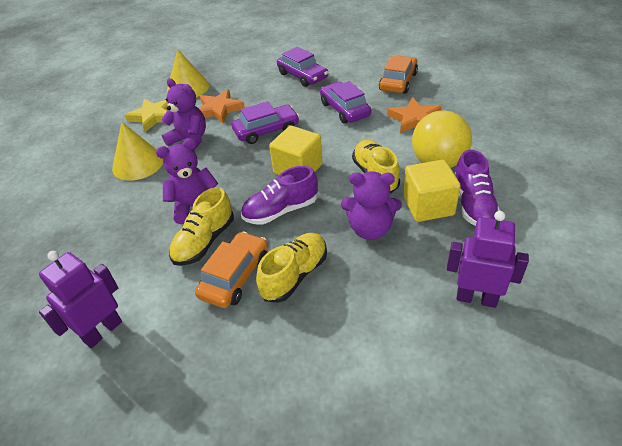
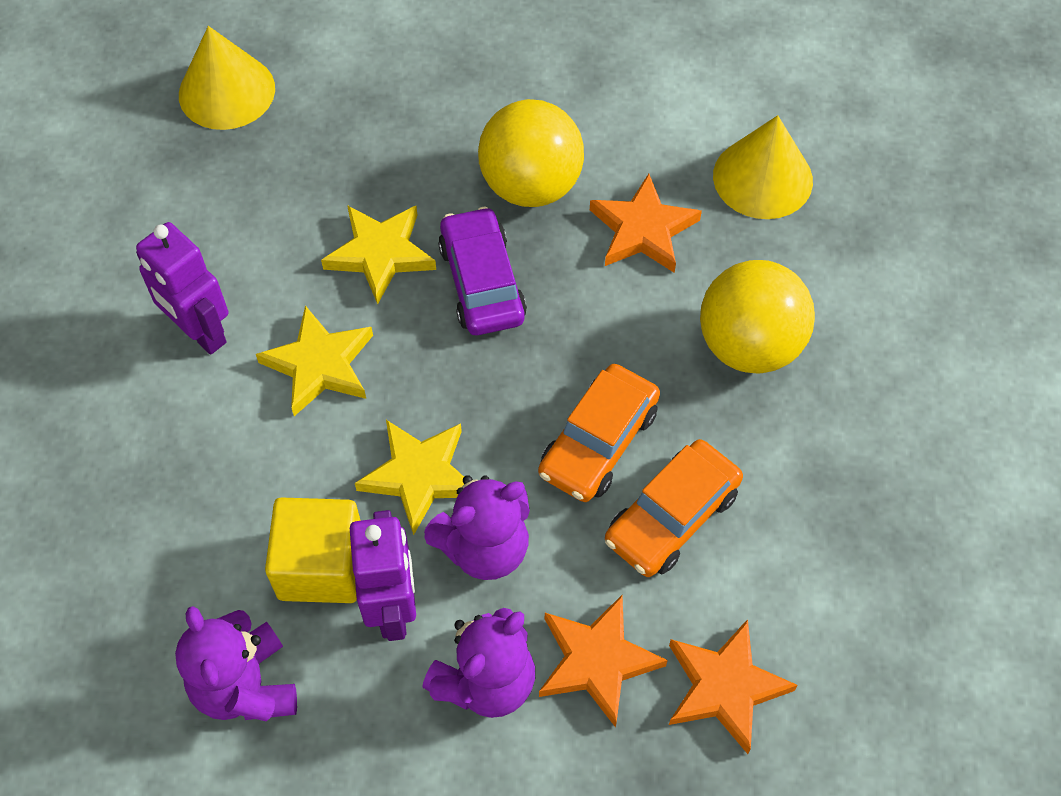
orange star: 2 -> 3
purple car: 3 -> 1
purple shoe: 2 -> 0
yellow ball: 1 -> 2
yellow cube: 2 -> 1
yellow shoe: 3 -> 0
yellow star: 1 -> 3

